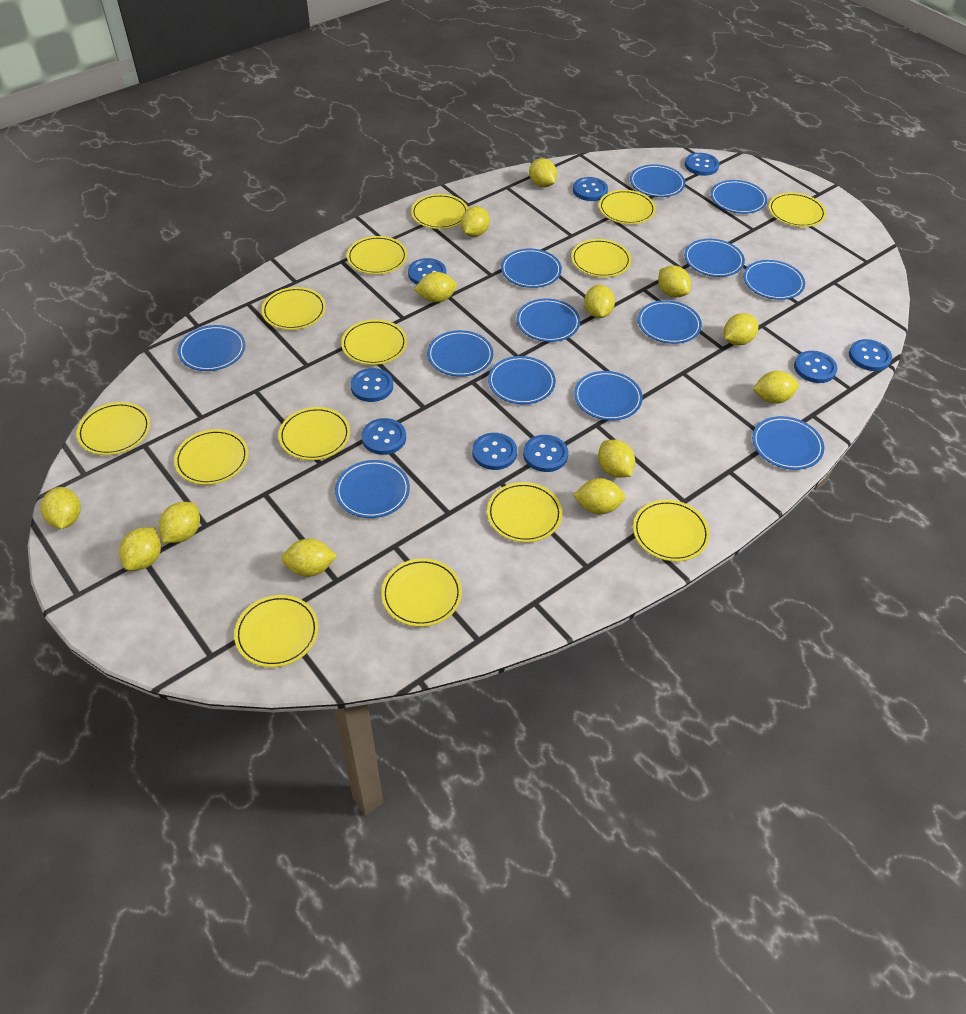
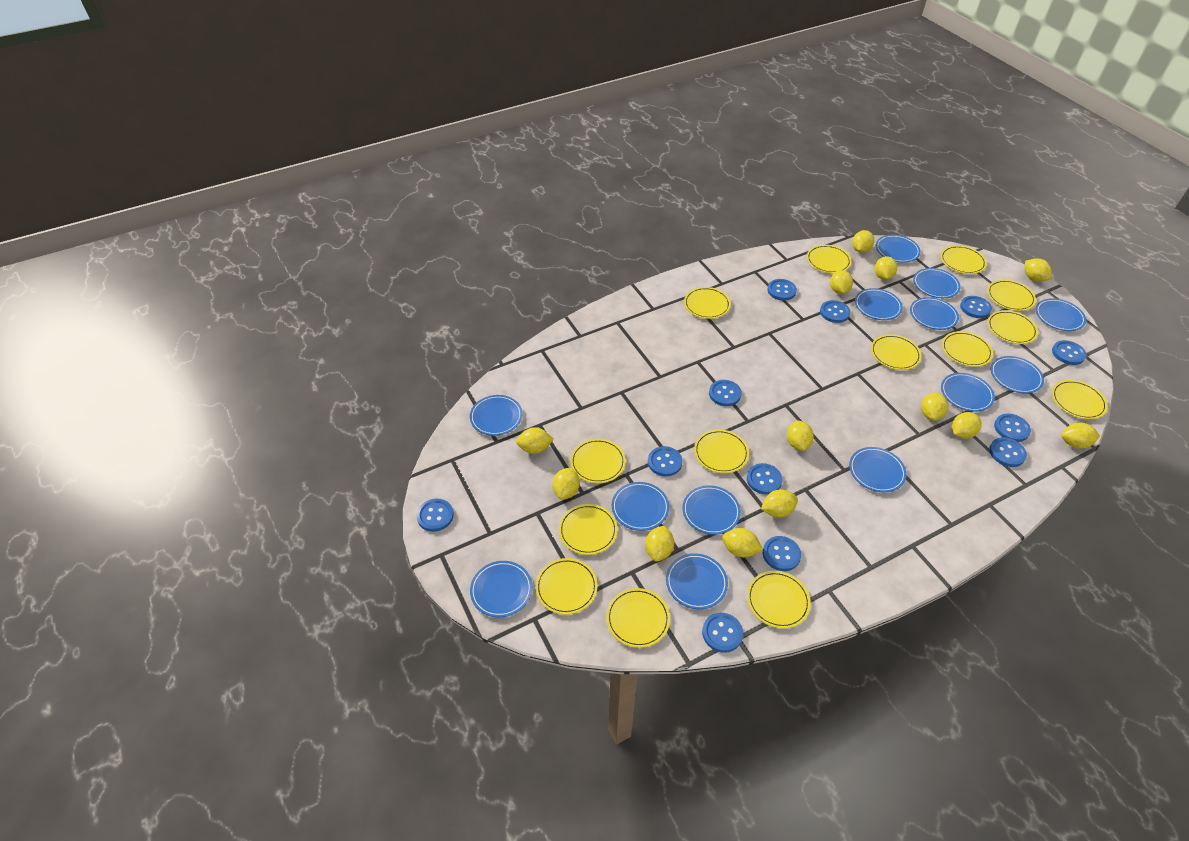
blue button: 9 -> 12

